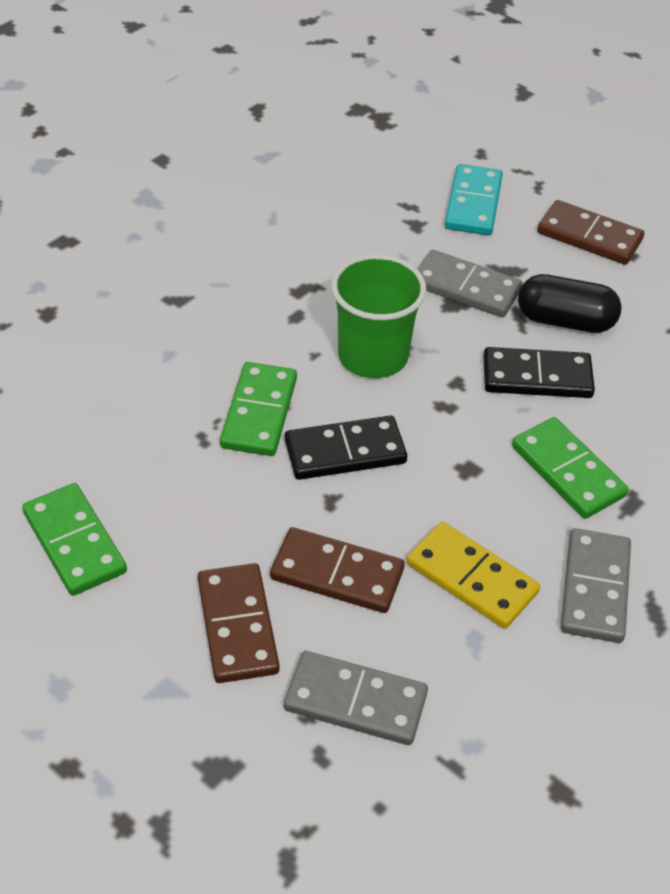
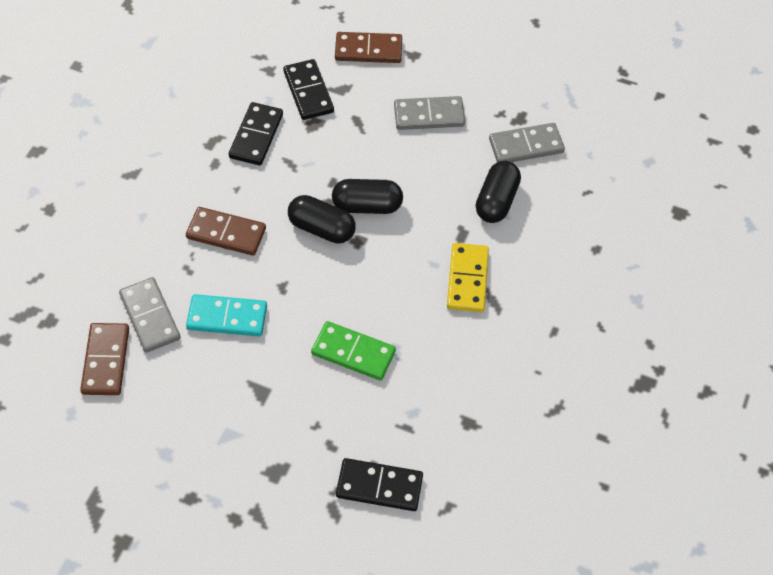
black capsule: 1 -> 3
black domino: 2 -> 3
green cup: 1 -> 0
green domino: 3 -> 1

